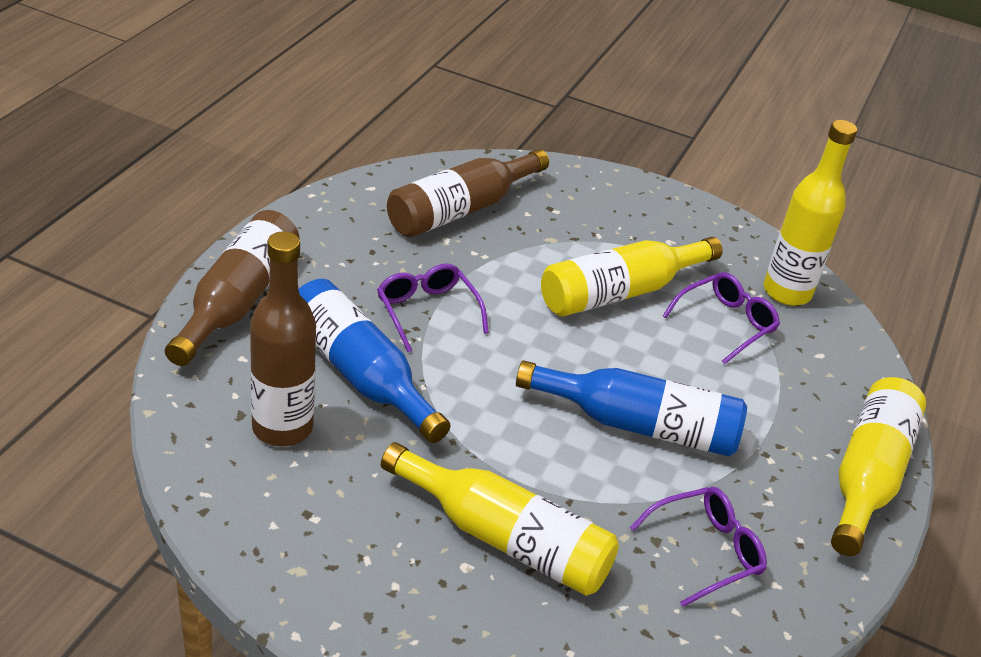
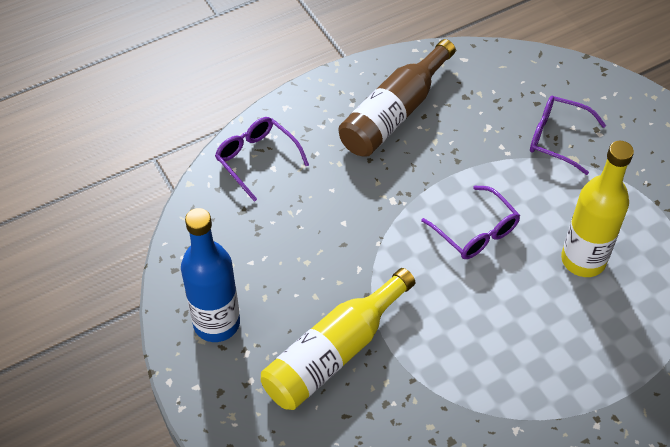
blue bottle: 2 -> 1
brown bottle: 3 -> 1
yellow bottle: 4 -> 2

